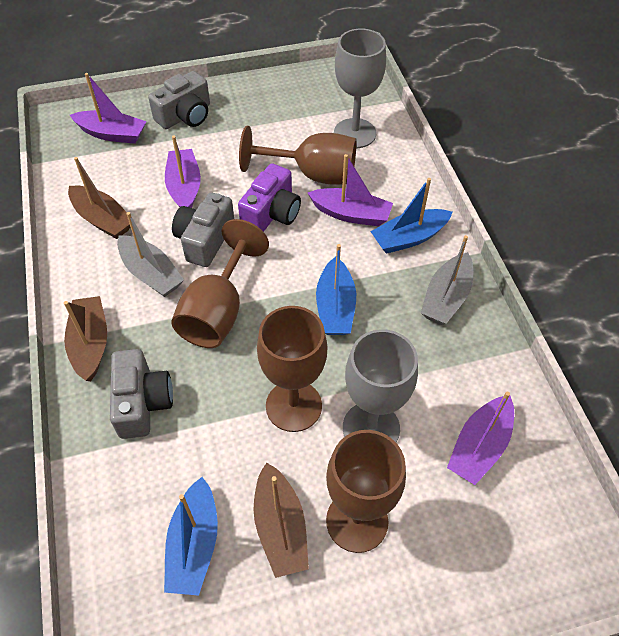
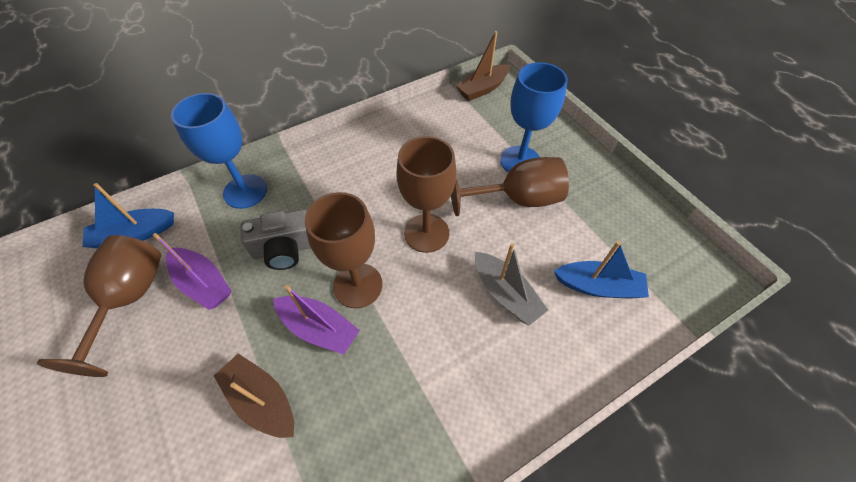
blue boat: 3 -> 2
blue goblet: 0 -> 2
brown boat: 3 -> 2
grey boat: 2 -> 1
grey camera: 3 -> 1
grey goblet: 2 -> 0
purple boat: 4 -> 2
purple camera: 1 -> 0

